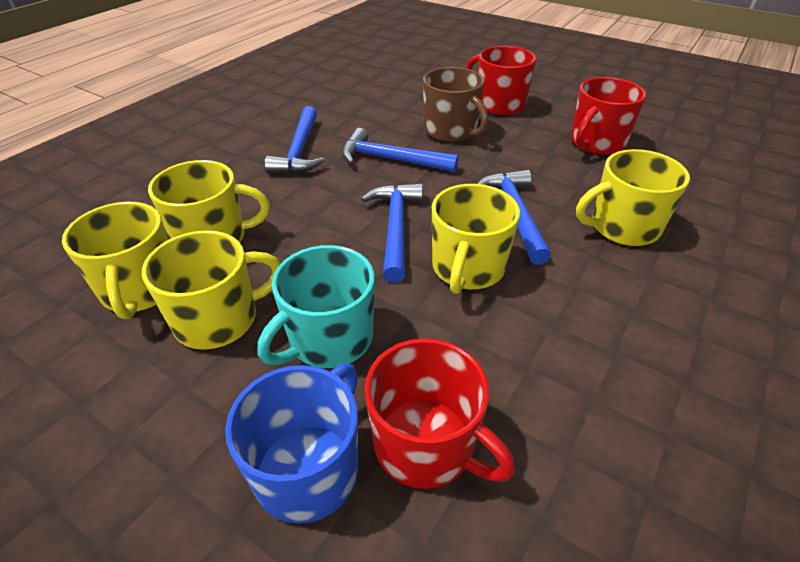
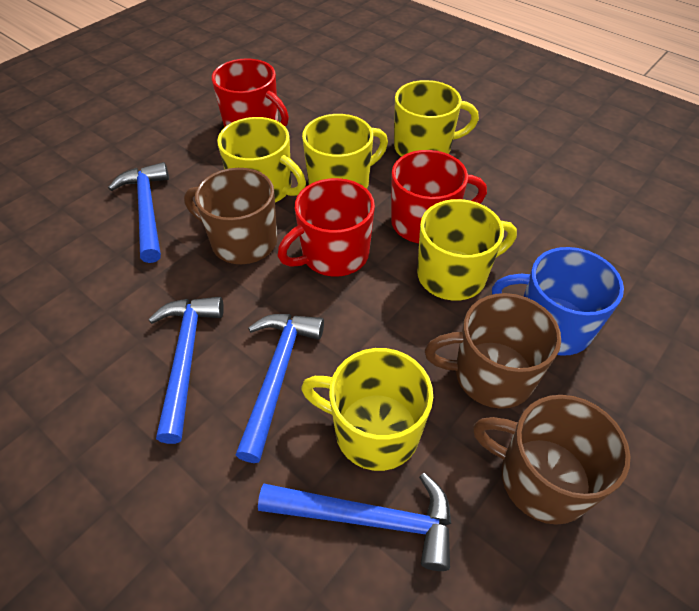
brown mug: 1 -> 3
turquoise mug: 1 -> 0

